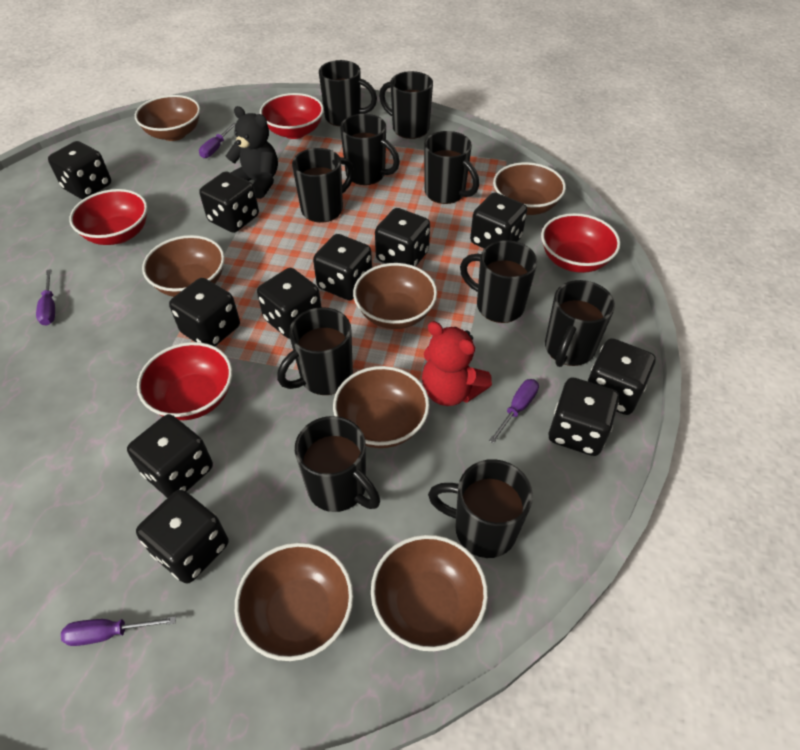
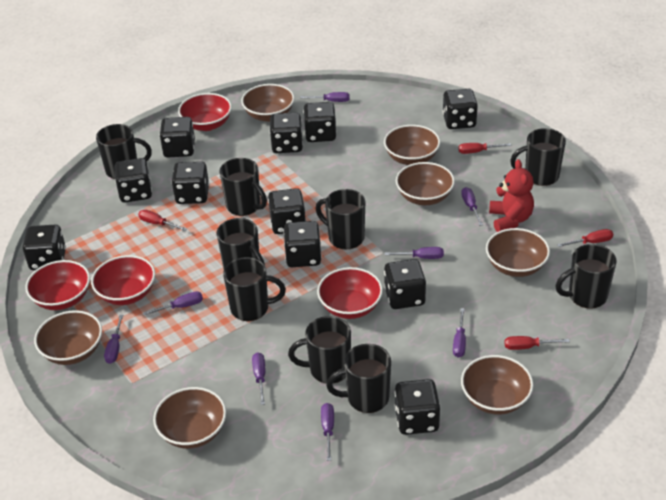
black mug: 10 -> 9
black teddy bear: 1 -> 0
purple screwdriver: 4 -> 8
red screwdriver: 0 -> 4

